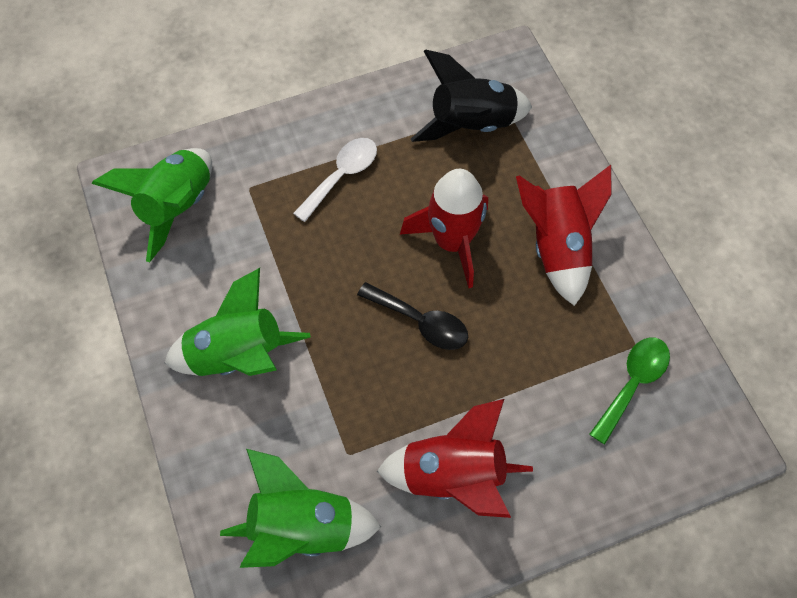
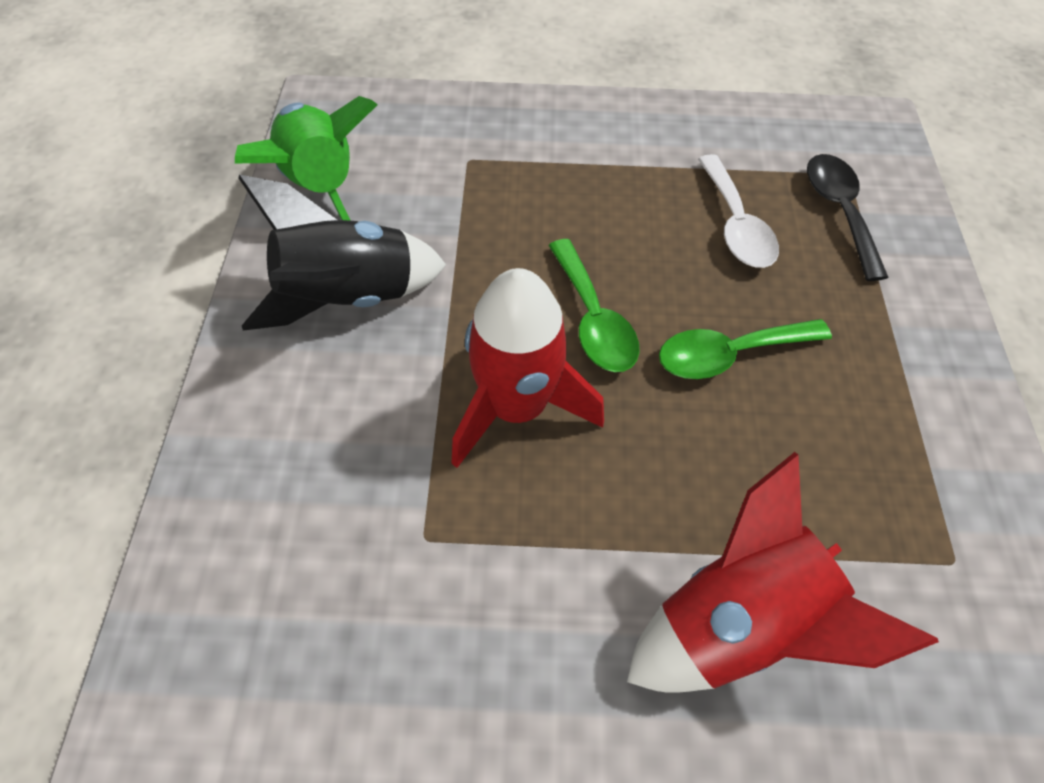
green rocket: 3 -> 1
green spoon: 1 -> 2
red rocket: 3 -> 2

